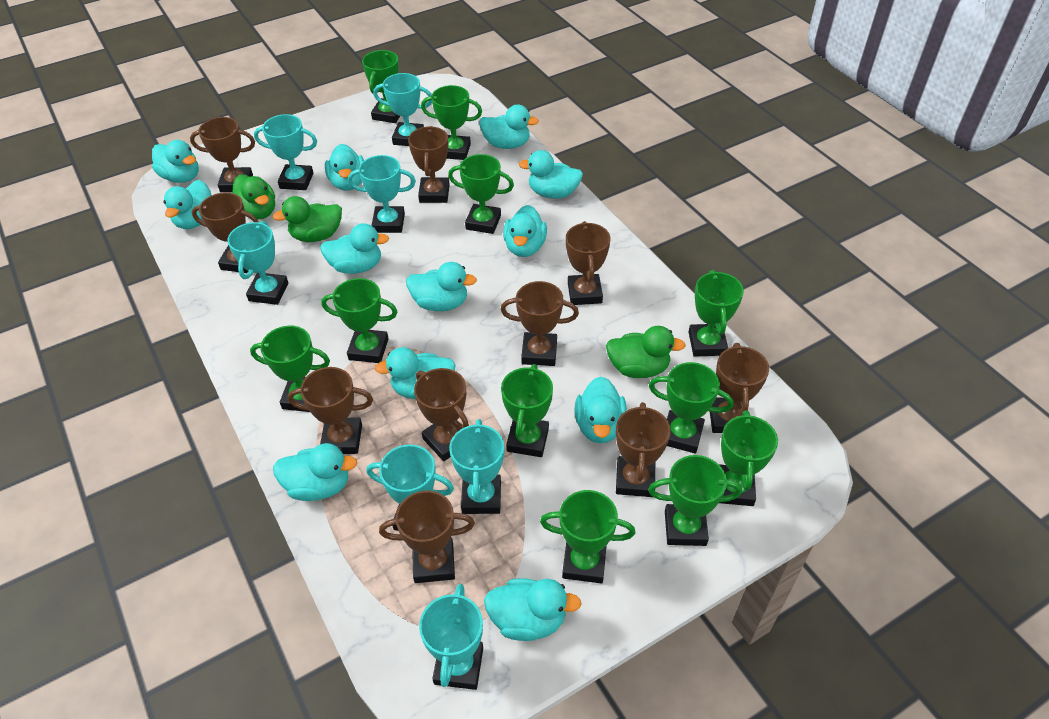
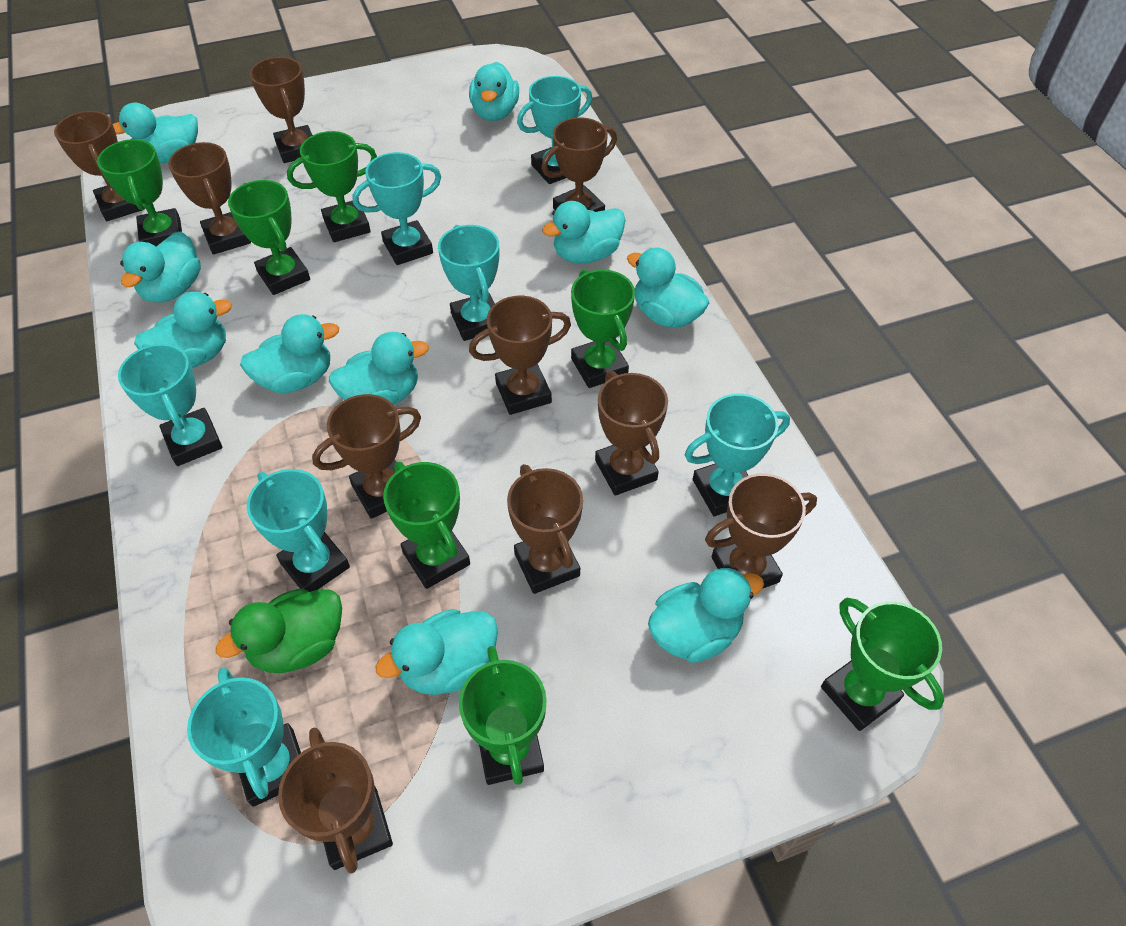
green duck: 3 -> 1
green trophy: 11 -> 7
turquoise duck: 12 -> 10

